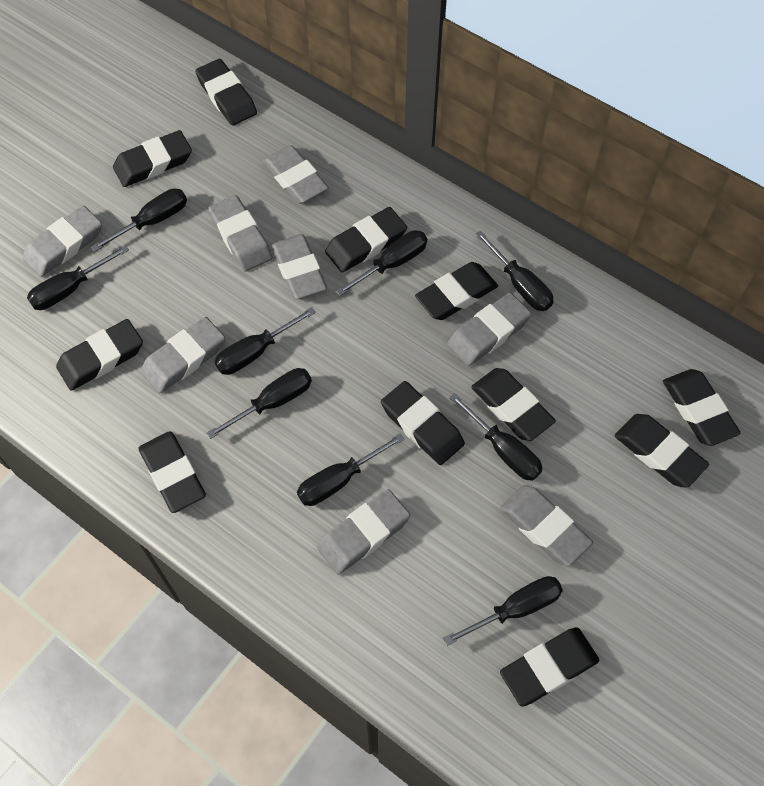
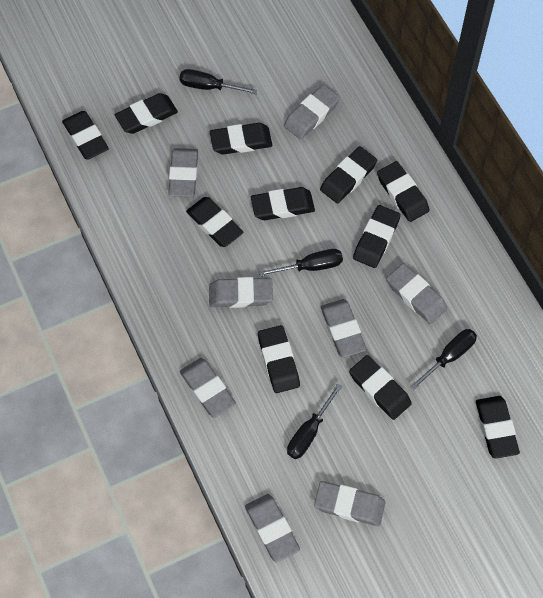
black screwdriver: 9 -> 4

